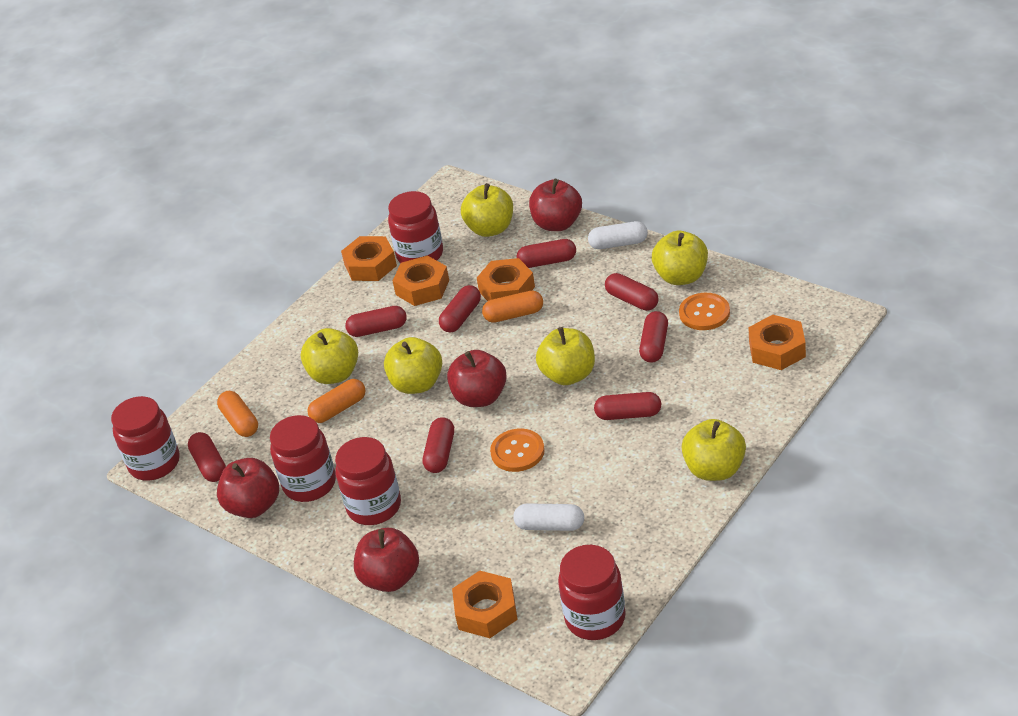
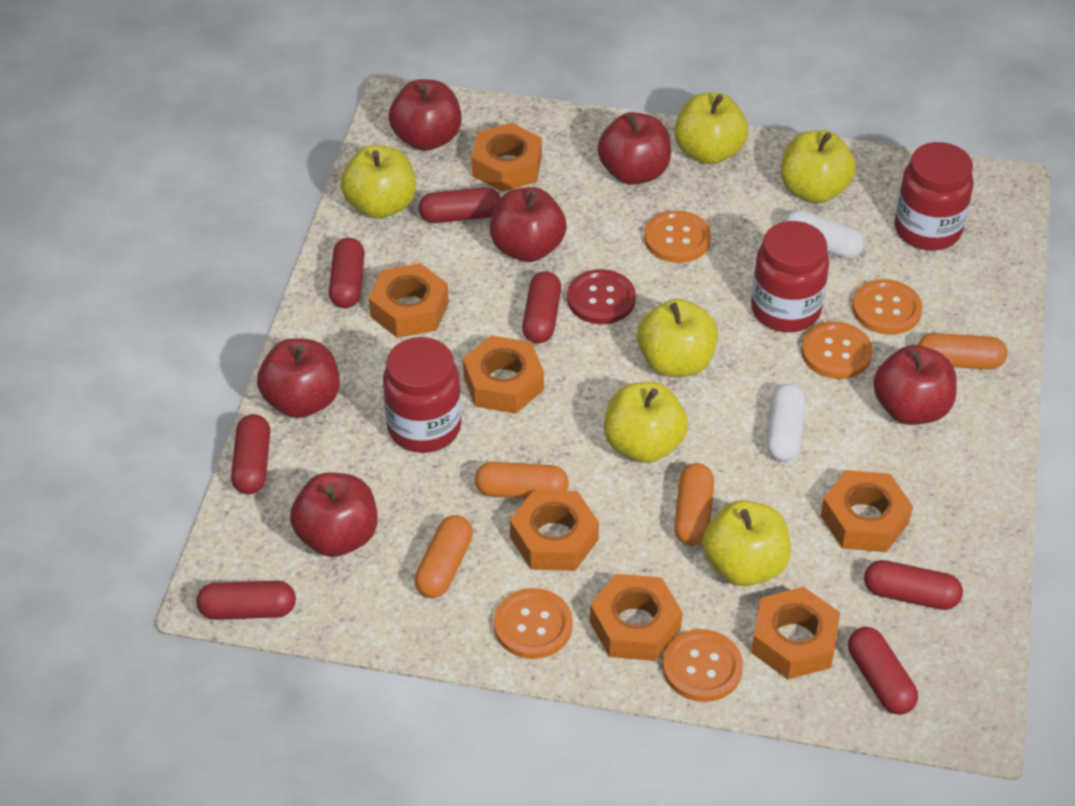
orange button: 2 -> 5
orange capsule: 3 -> 4
orange nut: 5 -> 7
red apple: 4 -> 6
red button: 0 -> 1
red capsule: 8 -> 7
red jar: 5 -> 3

